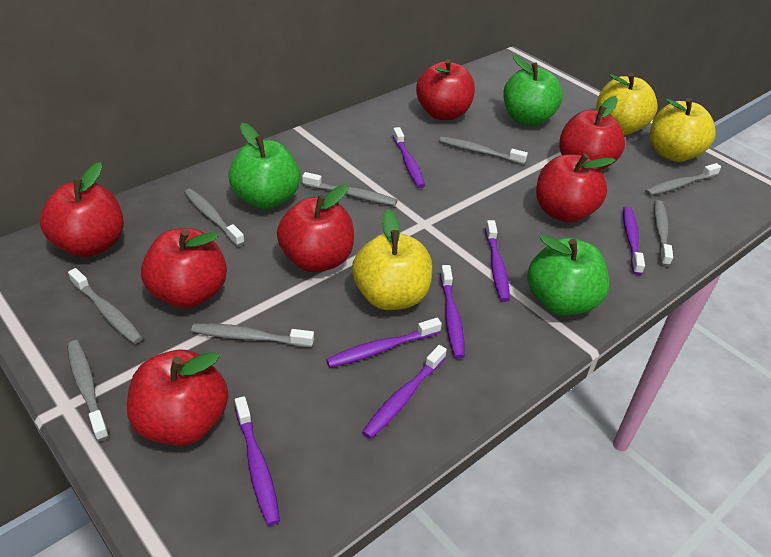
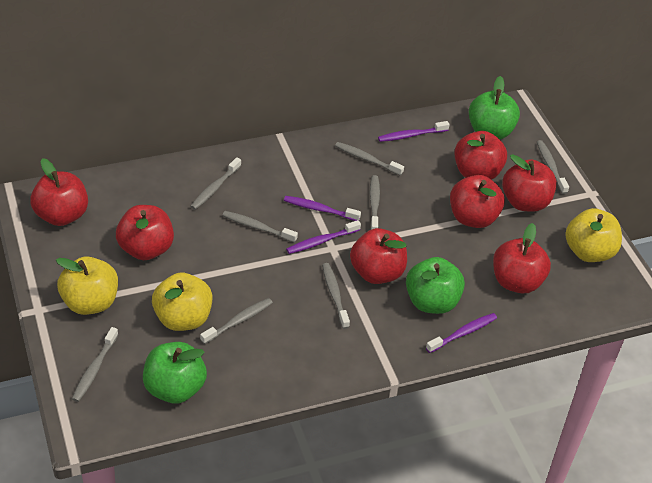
purple toothbrush: 7 -> 4

